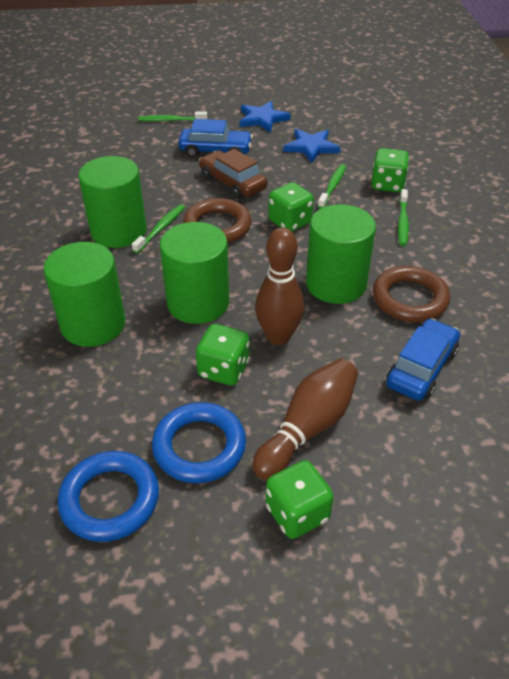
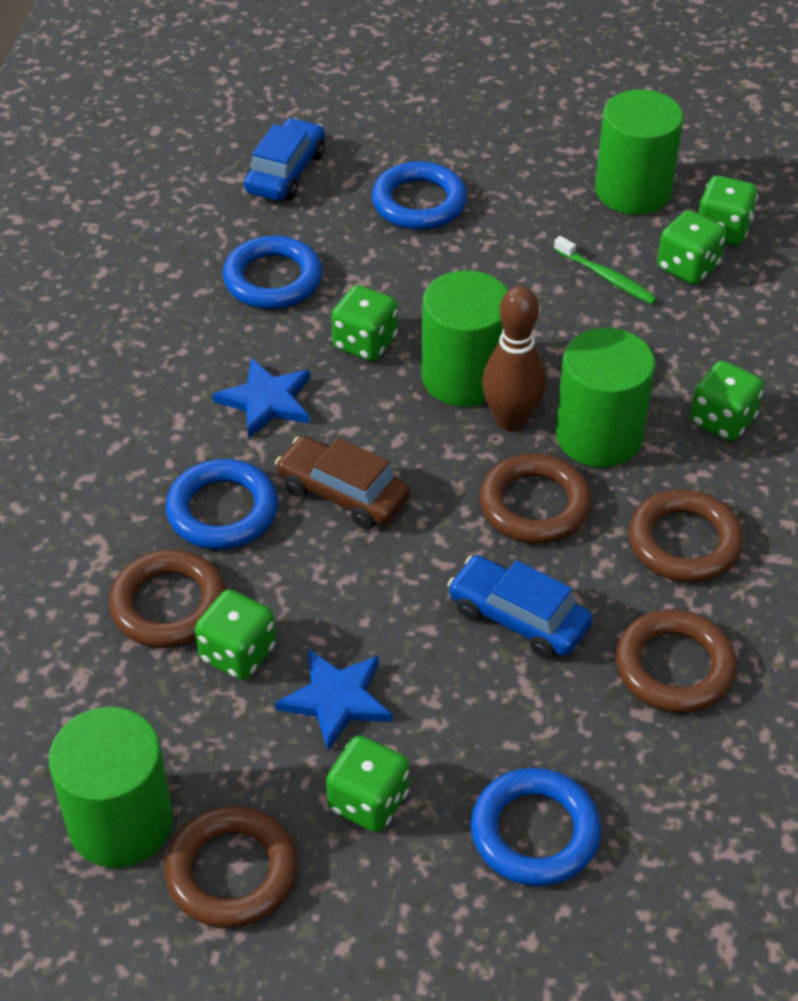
blue ring: 2 -> 4
brown bowling pin: 2 -> 1
brown ring: 2 -> 5
green dice: 4 -> 6
green toothbrush: 4 -> 1

